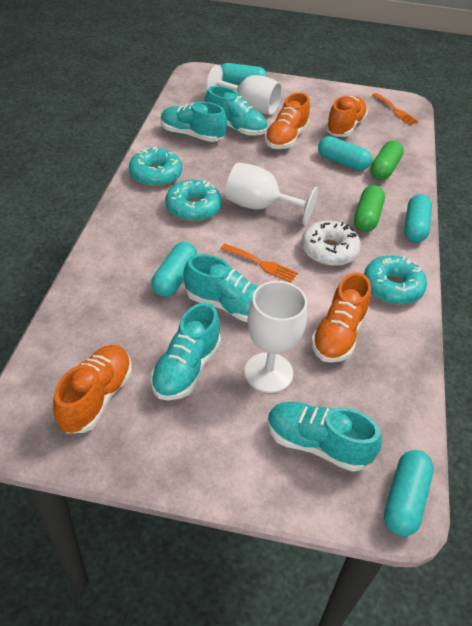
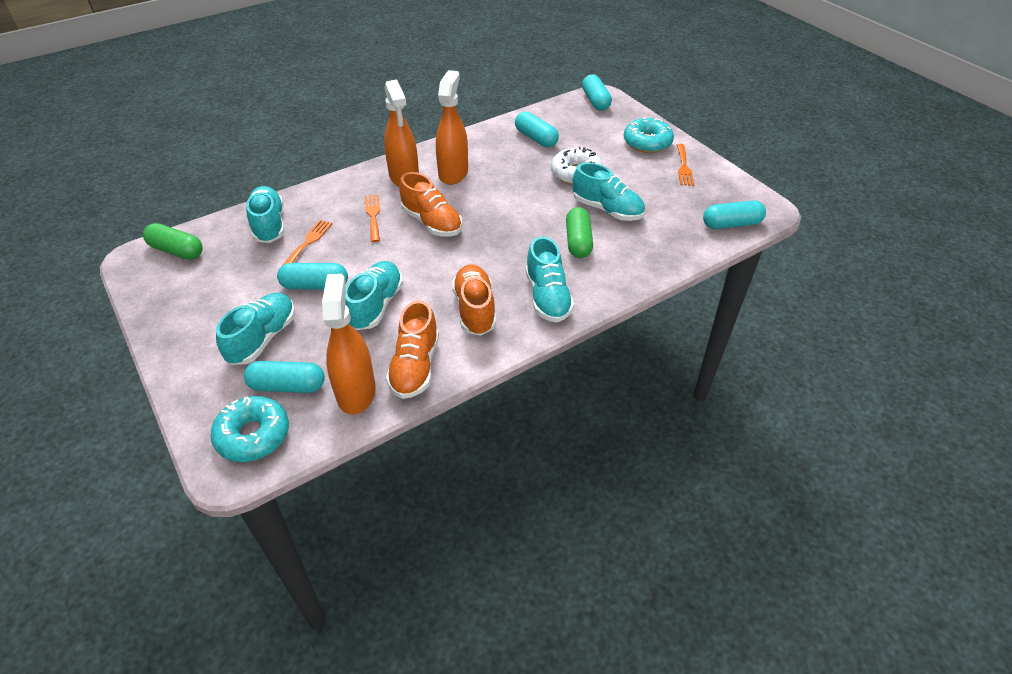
orange fork: 2 -> 3
orange shoe: 4 -> 3
orange spray bottle: 0 -> 3
turquoise donut: 3 -> 2
white goblet: 3 -> 0

